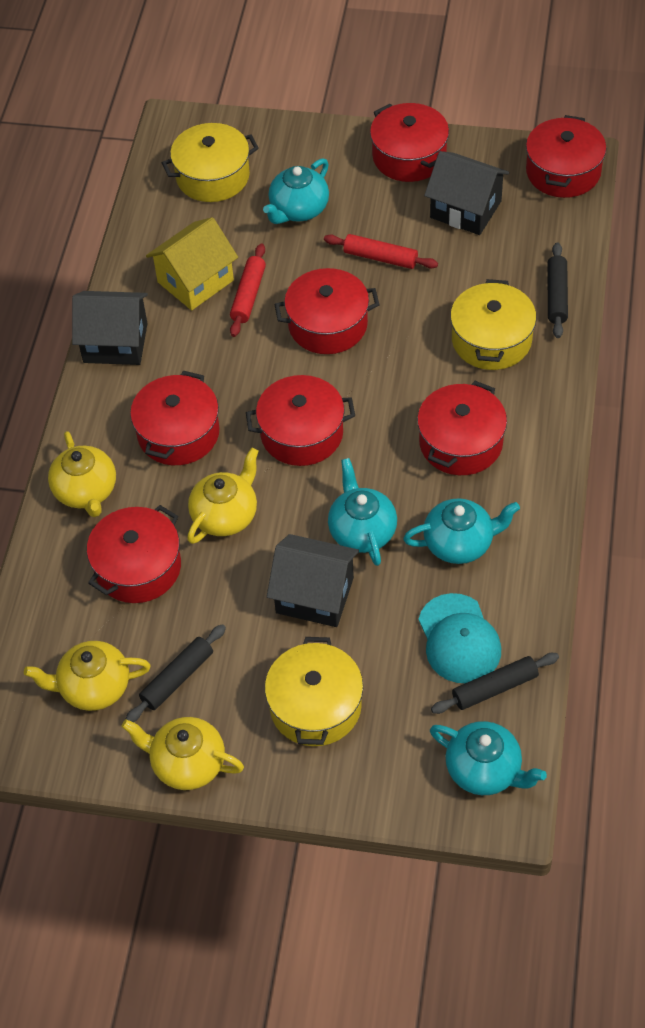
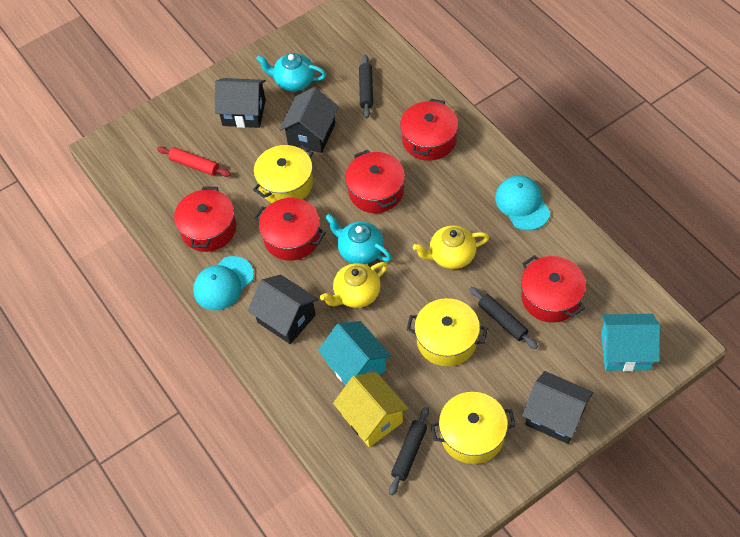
black house: 3 -> 4
red pot: 7 -> 5
red rolling pin: 2 -> 1
turquoise cap: 1 -> 2
turquoise house: 0 -> 2
turquoise teapot: 4 -> 2
yellow teapot: 4 -> 2

